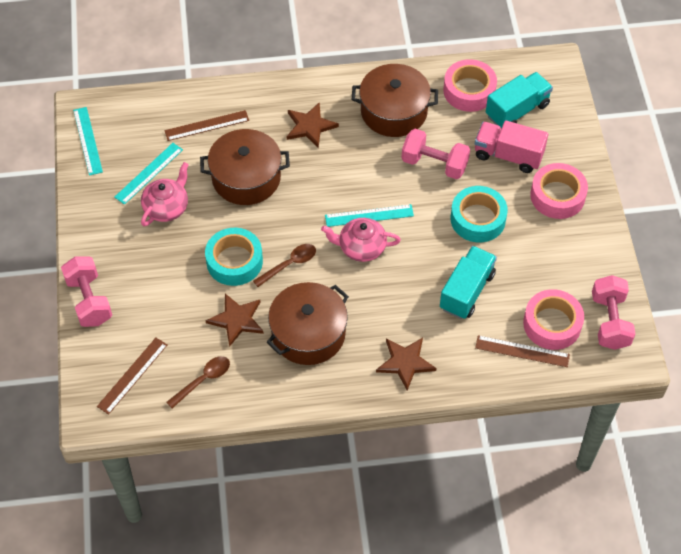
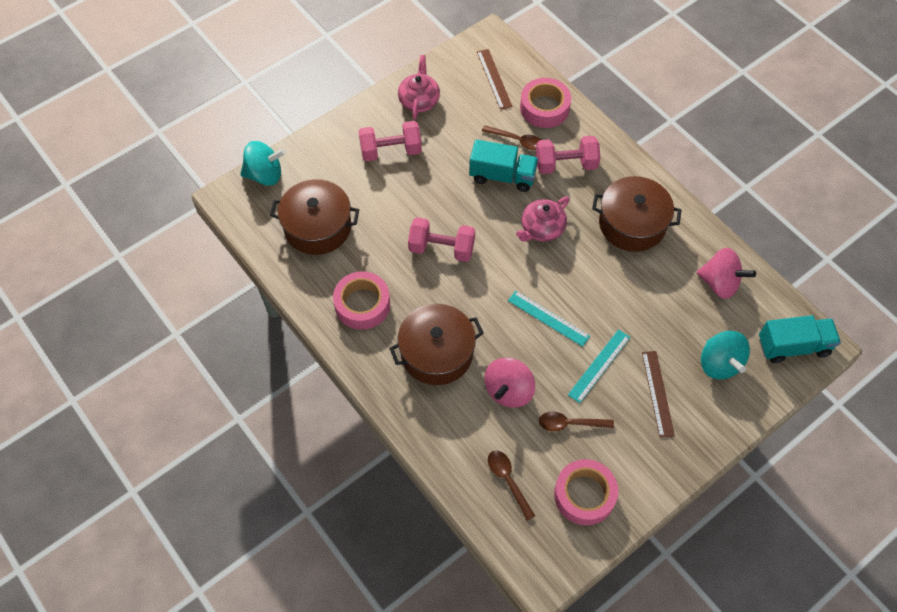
brown ruler: 3 -> 2
brown spoon: 2 -> 3
brown star: 3 -> 0
pink spinning top: 0 -> 2
pink truck: 1 -> 0
turquoise ruler: 3 -> 2
turquoise spinning top: 0 -> 2
turquoise tape: 2 -> 0

